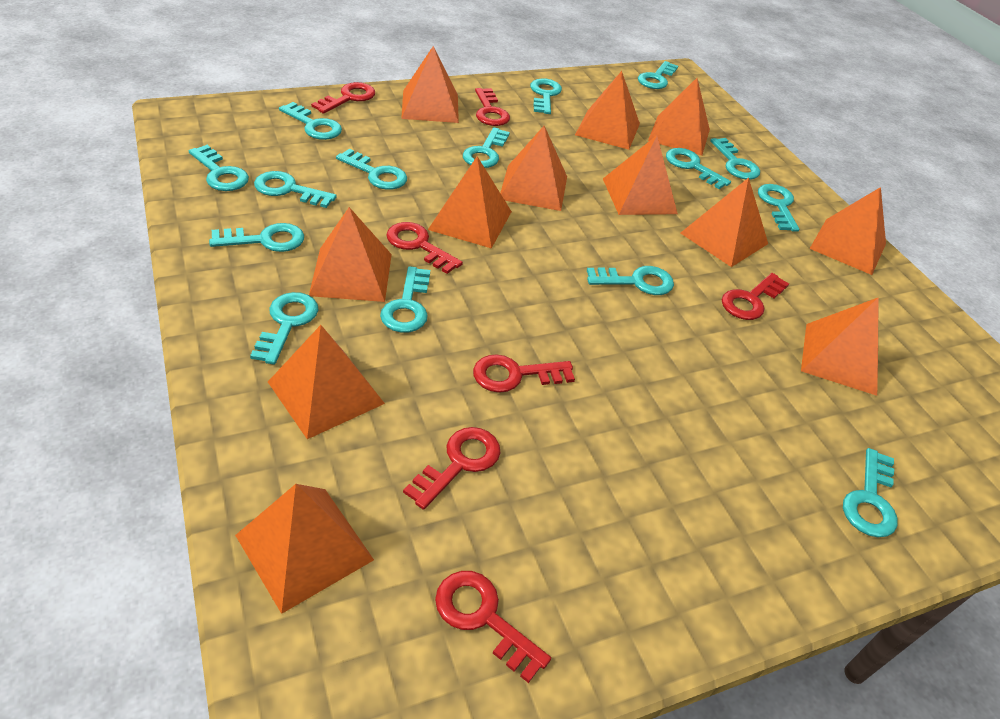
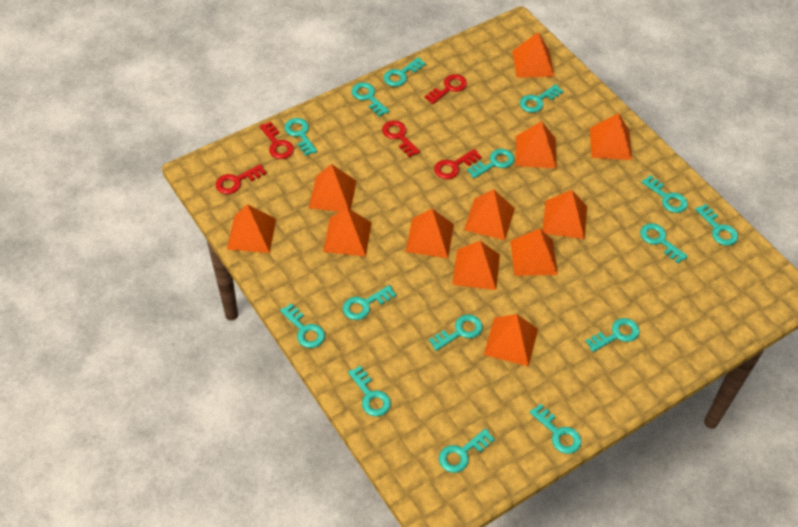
red key: 7 -> 5

